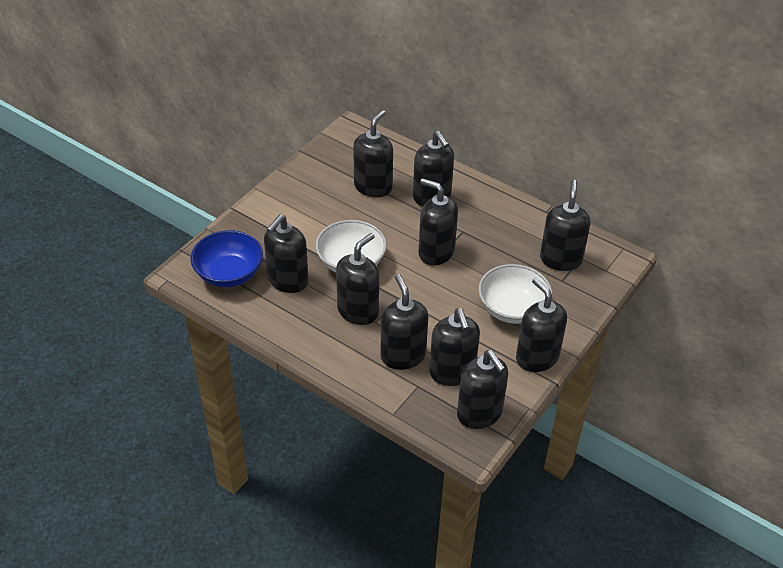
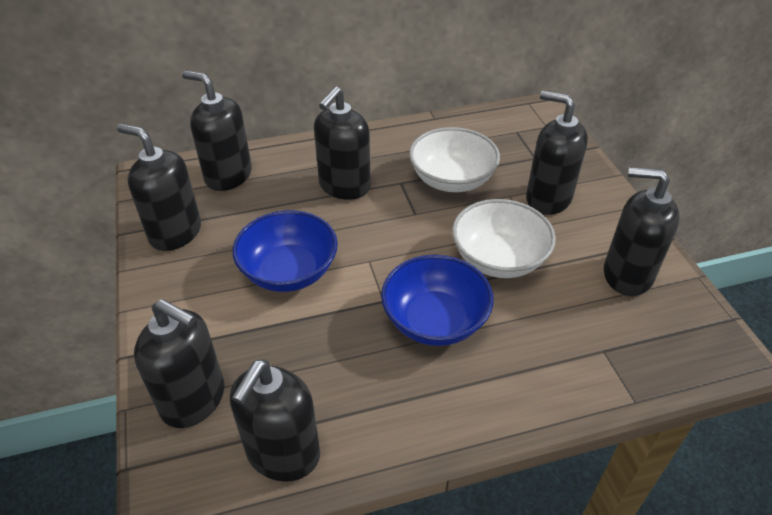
black soap dispenser: 10 -> 7
blue bowl: 1 -> 2

